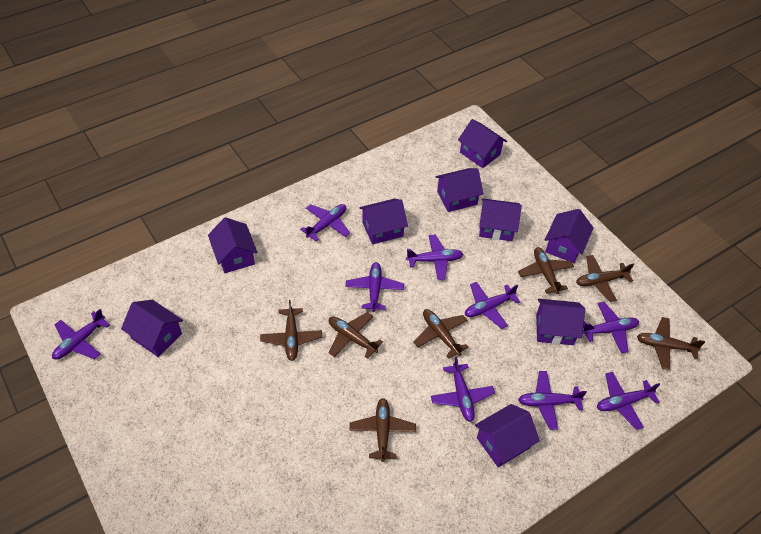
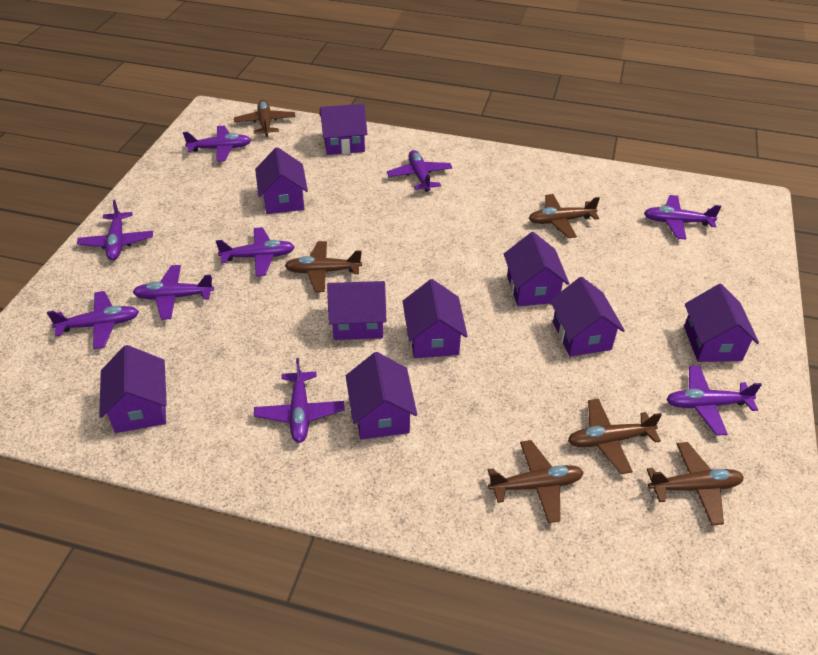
brown plane: 7 -> 6

